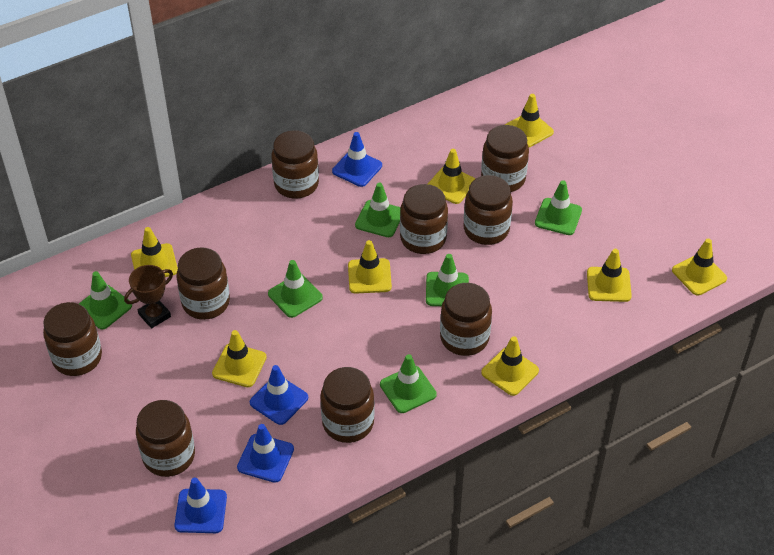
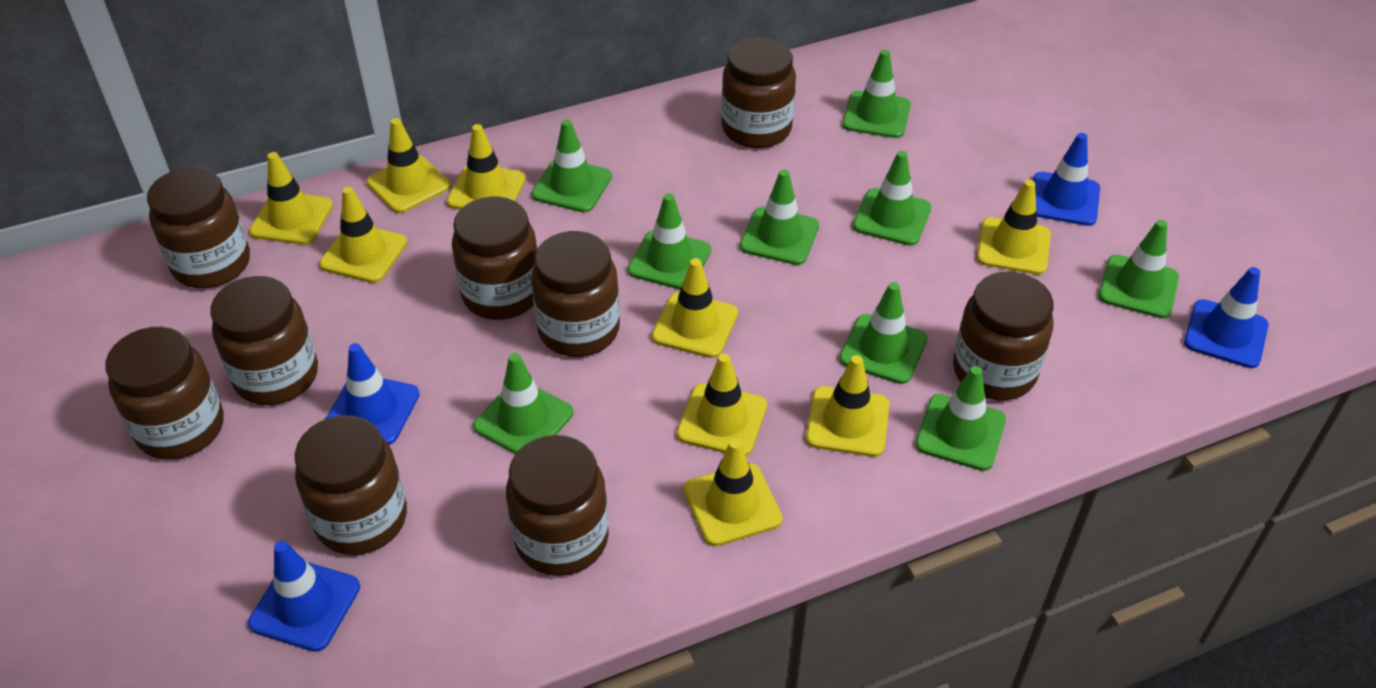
brown trophy: 1 -> 0
green traffic cone: 6 -> 9
yellow traffic cone: 8 -> 9

